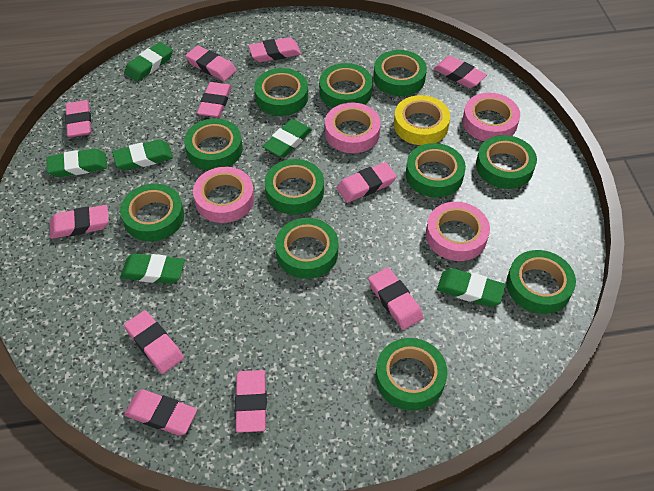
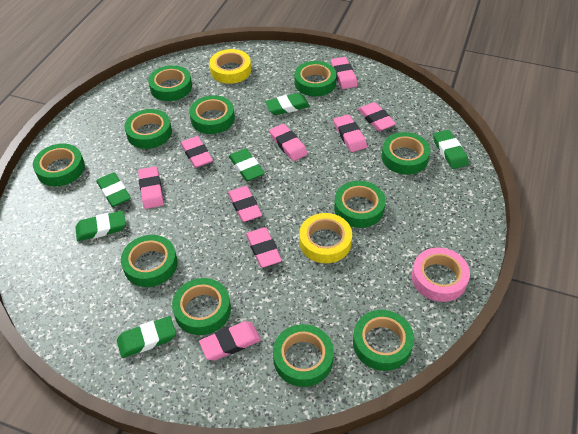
pink eraser: 11 -> 9
pink tape: 4 -> 1
yellow tape: 1 -> 2

